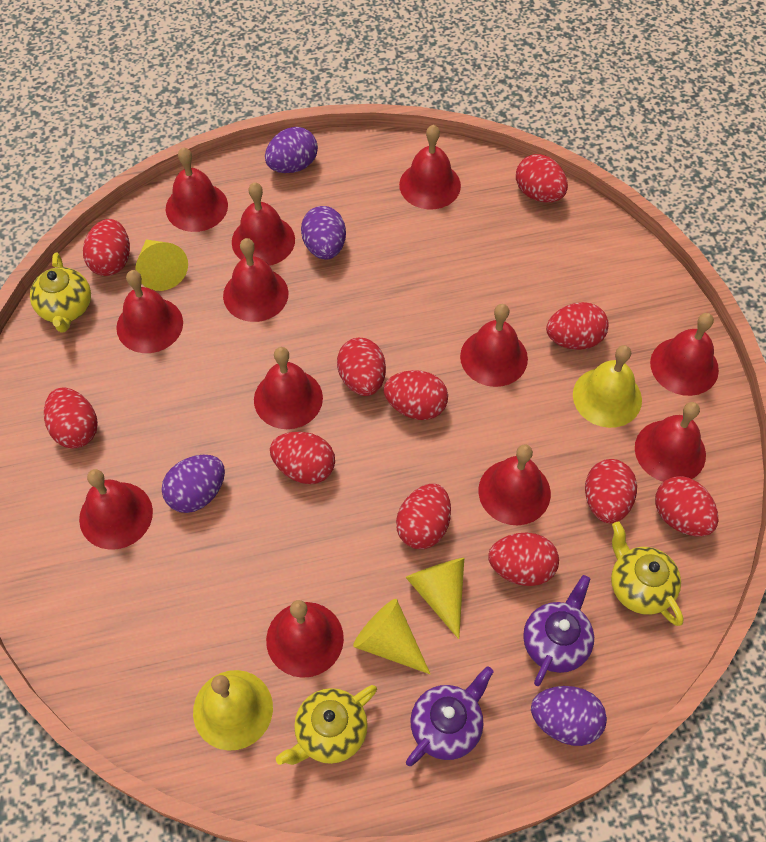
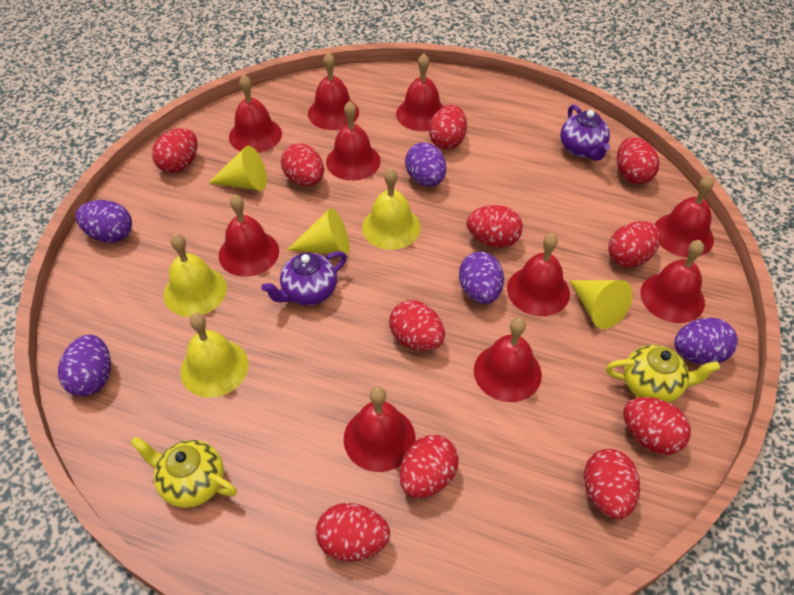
purple egg: 4 -> 5
red bell: 12 -> 10
yellow bell: 2 -> 3
yellow teapot: 3 -> 2

